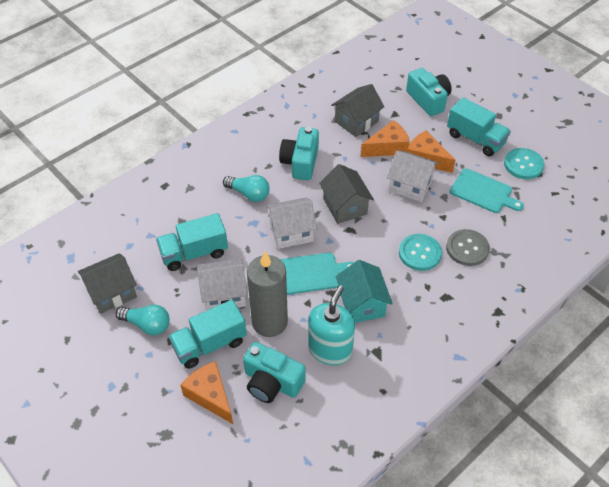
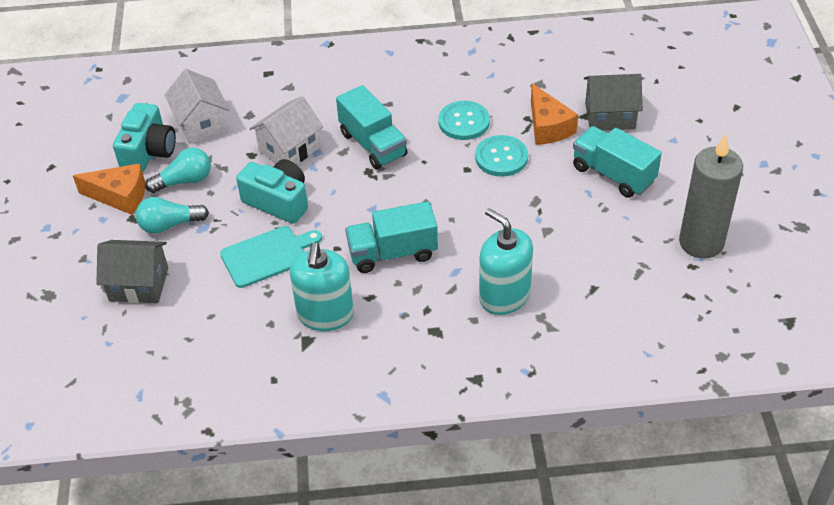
grey button: 1 -> 0
grey house: 3 -> 2
orange cheese: 3 -> 2
turquoise camera: 3 -> 2
turquoise cutting board: 2 -> 1
turquoise house: 1 -> 0
turquoise soap dispenser: 1 -> 2
white house: 3 -> 2

